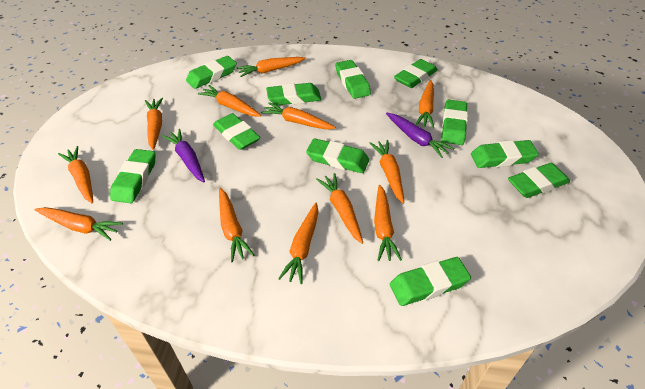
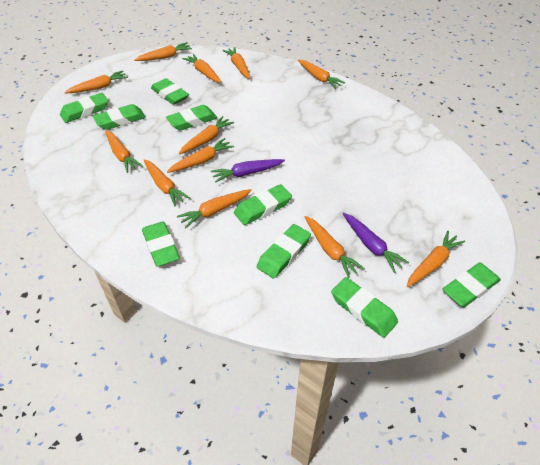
green eraser: 11 -> 9

